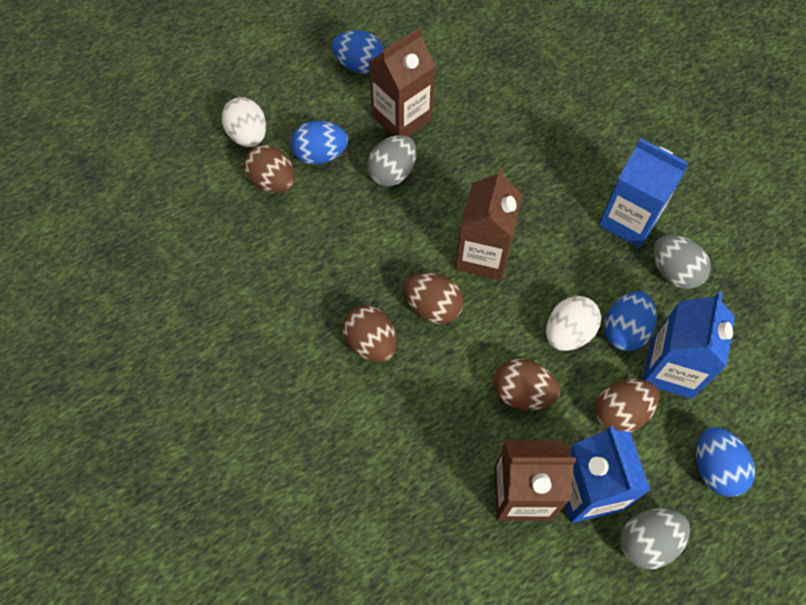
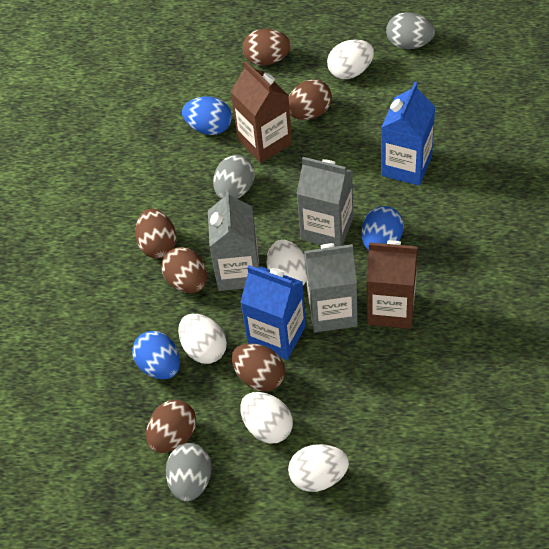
blue carton: 3 -> 2
blue egg: 4 -> 3
brown carton: 3 -> 2
brown egg: 5 -> 6
grey carton: 0 -> 3
white egg: 2 -> 5

